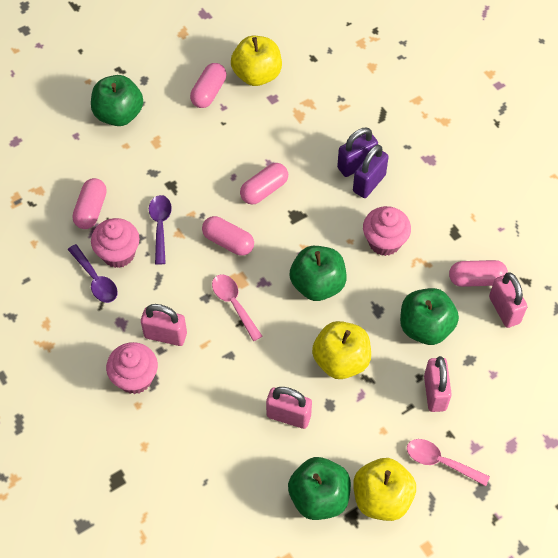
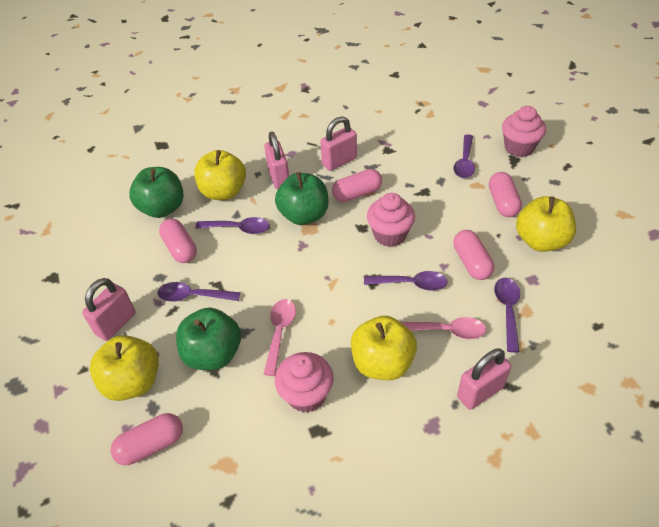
green apple: 4 -> 3
purple padlock: 2 -> 0
purple spoon: 2 -> 5
yellow apple: 3 -> 4

